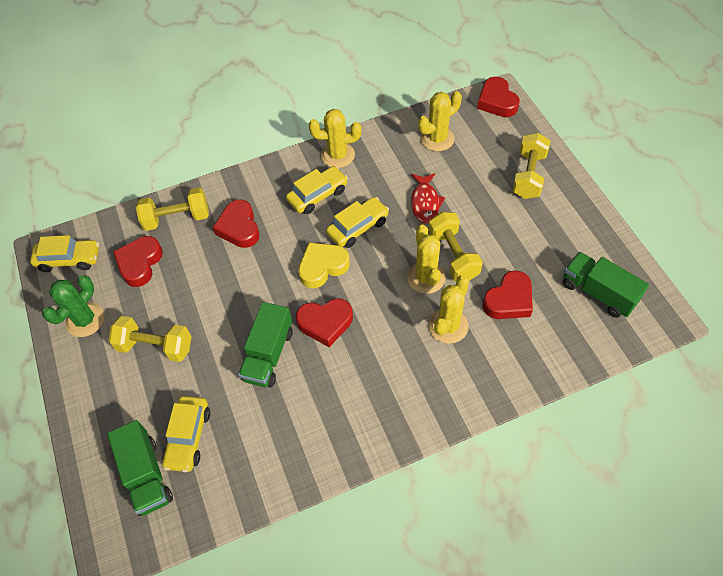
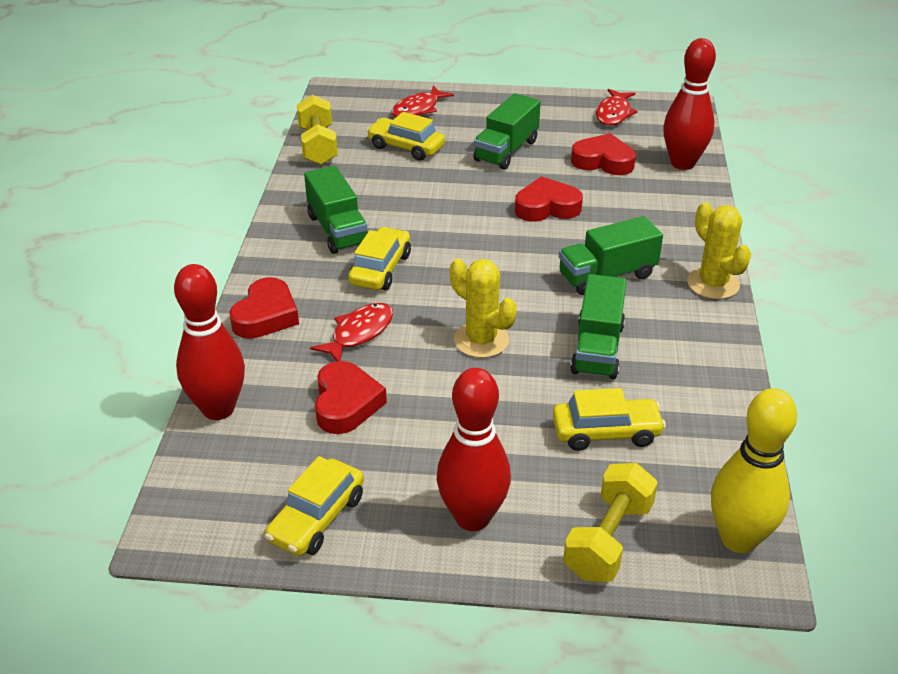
green cactus: 1 -> 0
green truck: 3 -> 4
red bowling pin: 0 -> 3
red fish: 1 -> 3
red heart: 5 -> 4
yellow bowling pin: 0 -> 1
yellow cactus: 4 -> 2
yellow dumbbell: 4 -> 2
yellow heart: 1 -> 0

